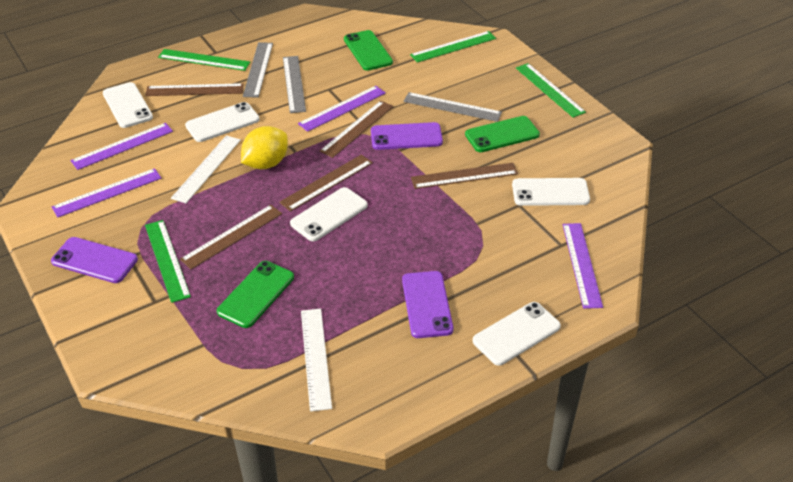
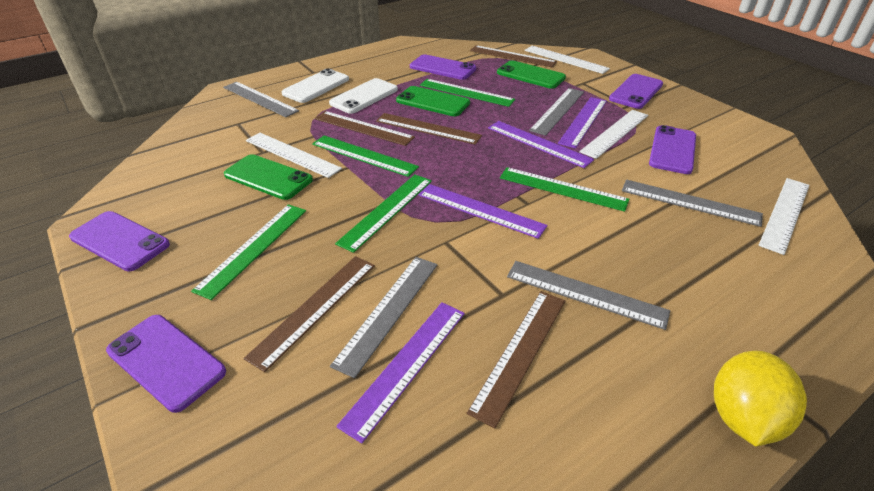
green ruler: 4 -> 5
grey ruler: 3 -> 5
purple phone: 3 -> 5
white phone: 5 -> 2
white ruler: 2 -> 4

